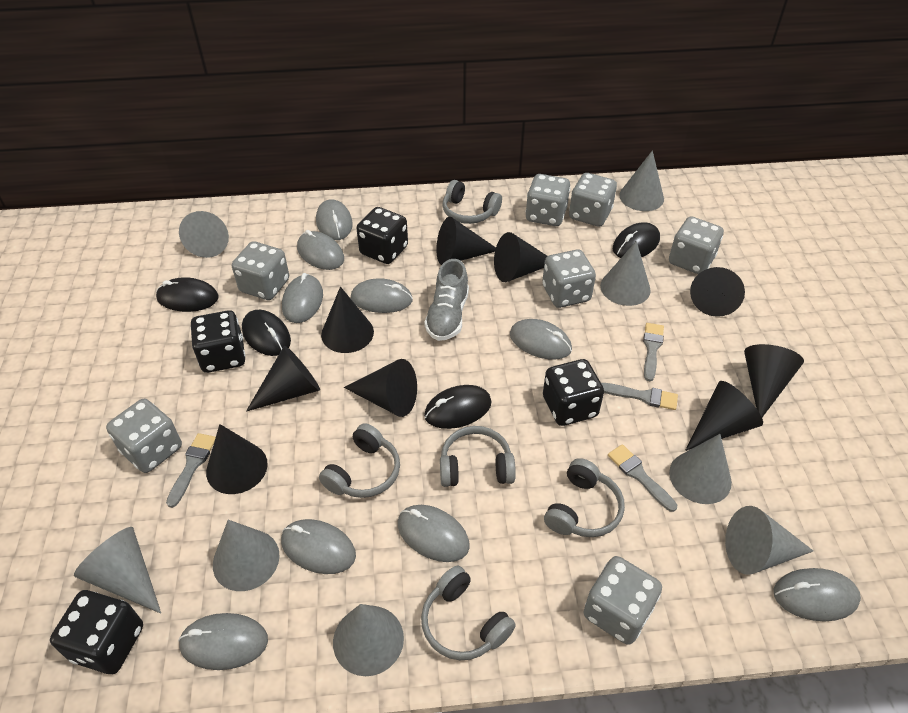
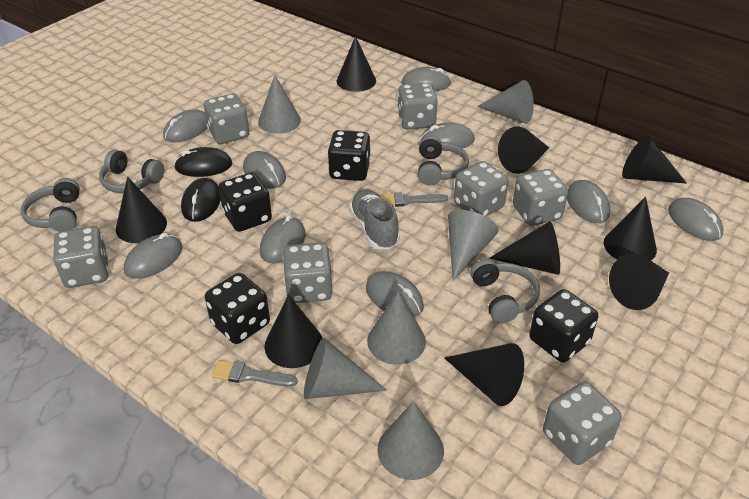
black mouse: 4 -> 2
grey brush: 4 -> 2
grey cone: 8 -> 6
grey headphones: 5 -> 4

